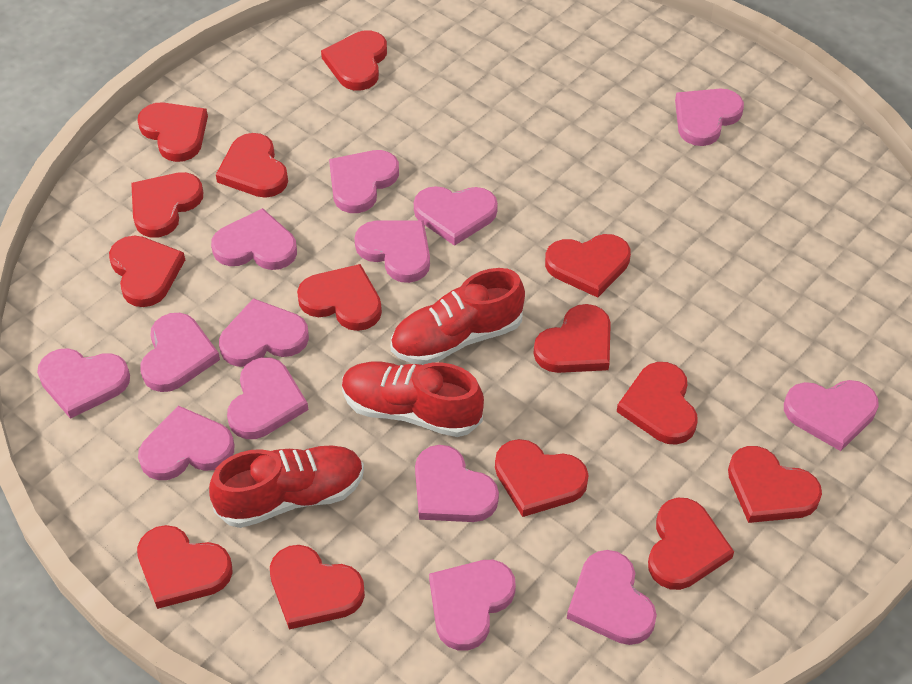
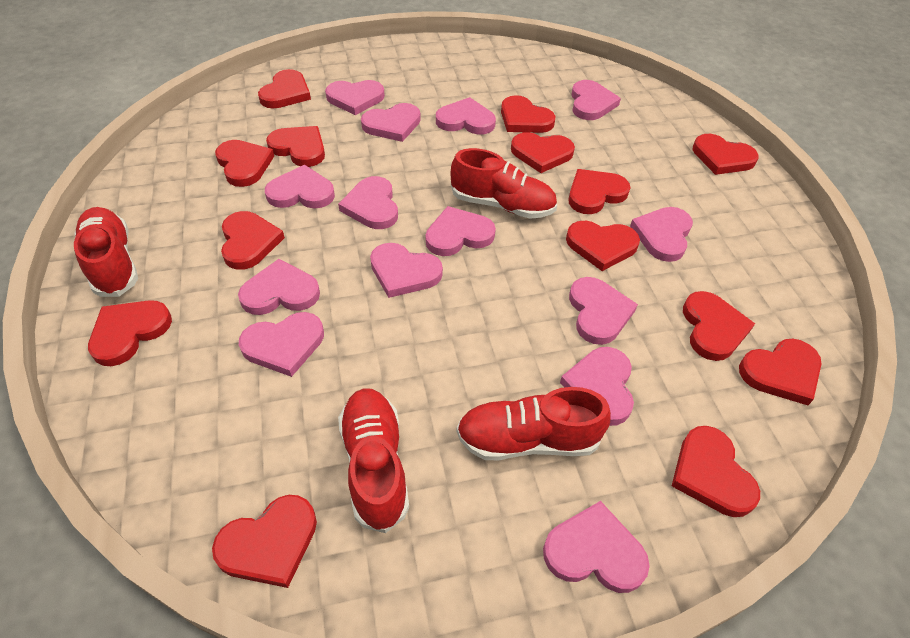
red shoe: 3 -> 4

